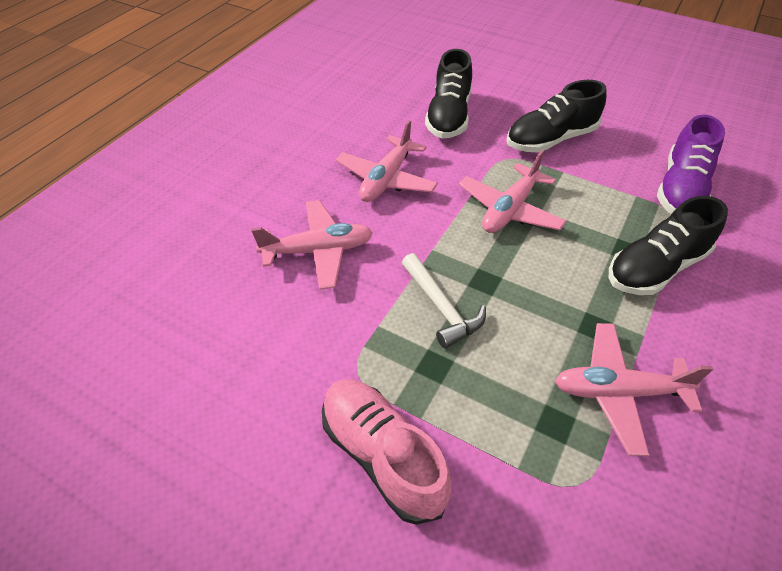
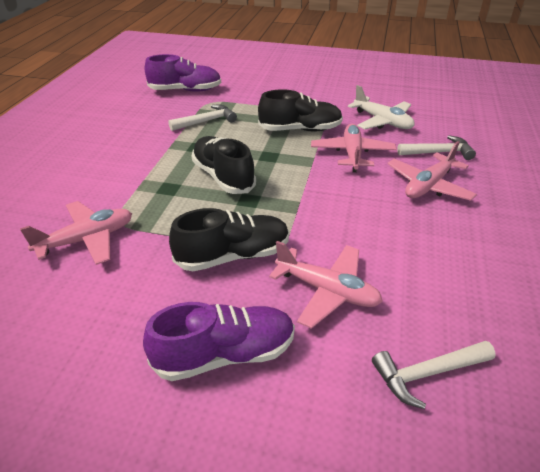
pink shoe: 1 -> 0
purple shoe: 1 -> 2
white hammer: 1 -> 3
white plane: 0 -> 1

